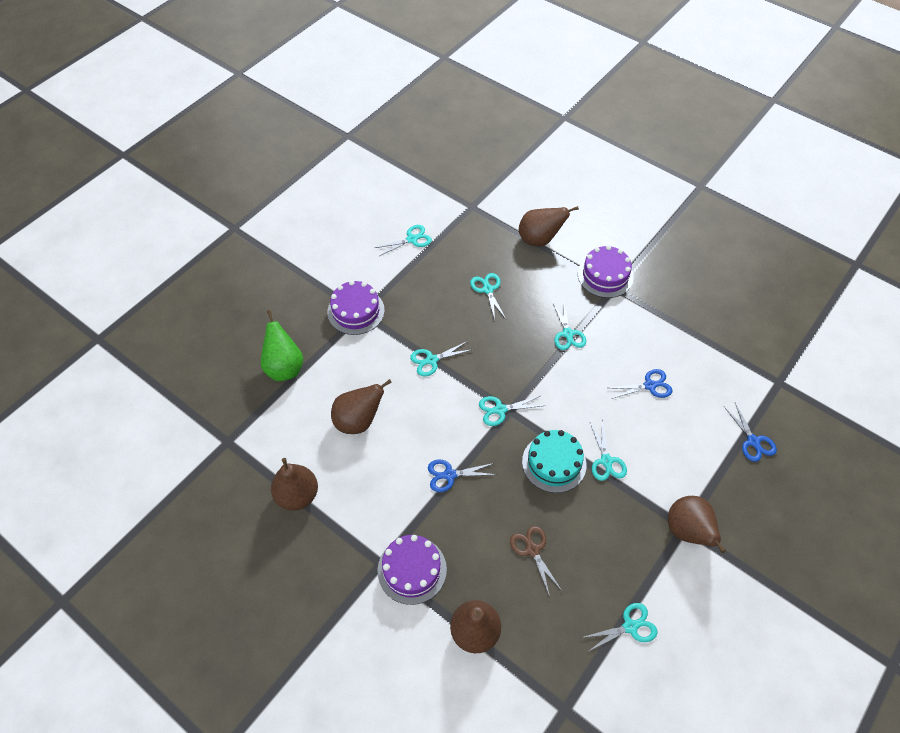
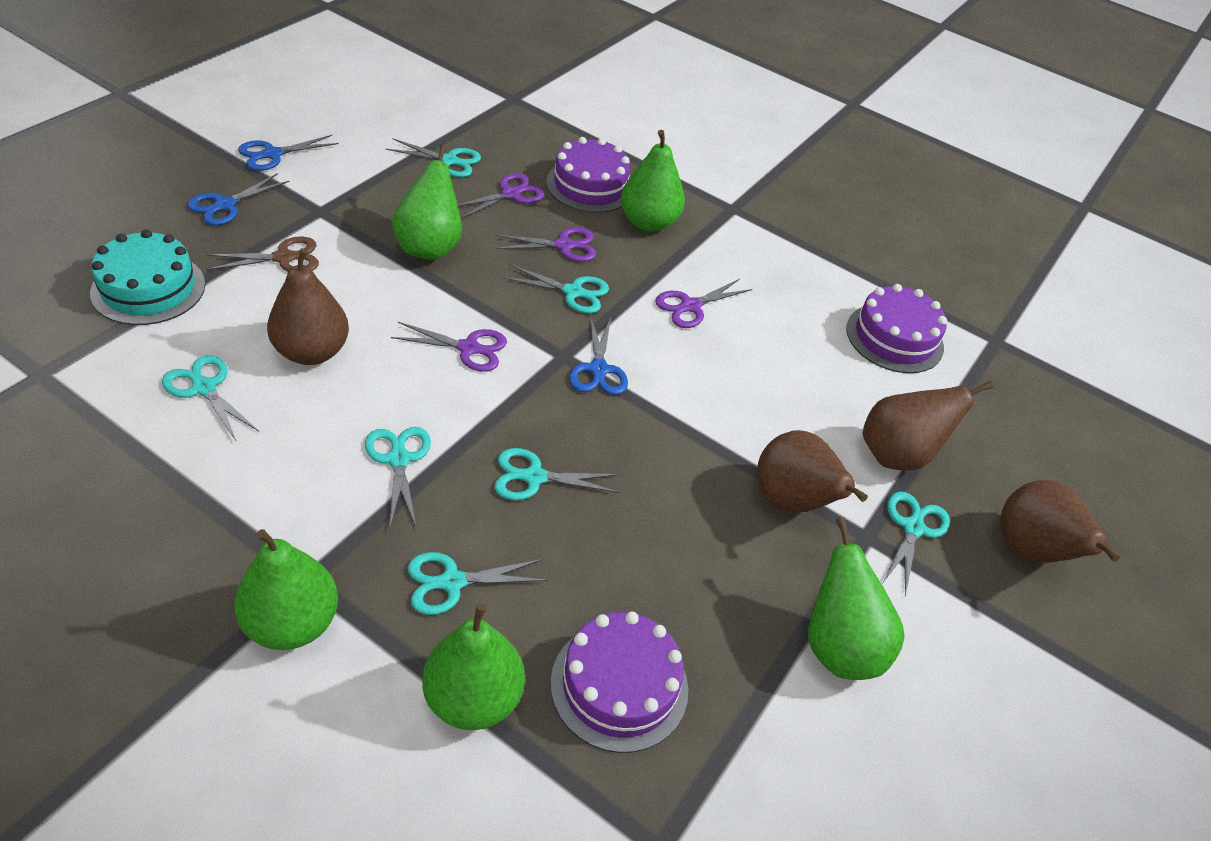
brown pear: 5 -> 4
green pear: 1 -> 5
purple scissors: 0 -> 4

